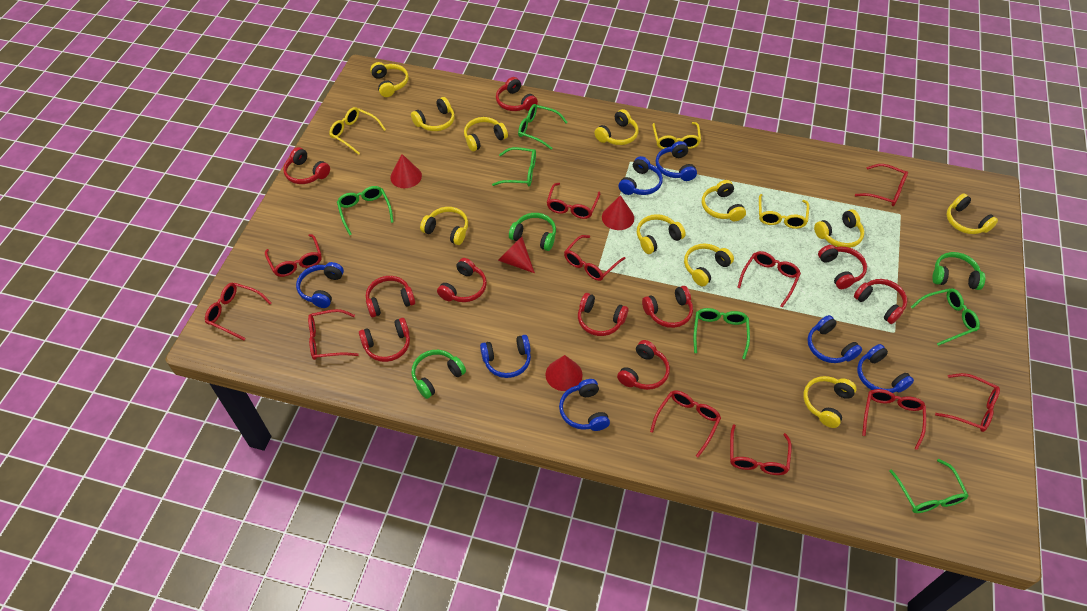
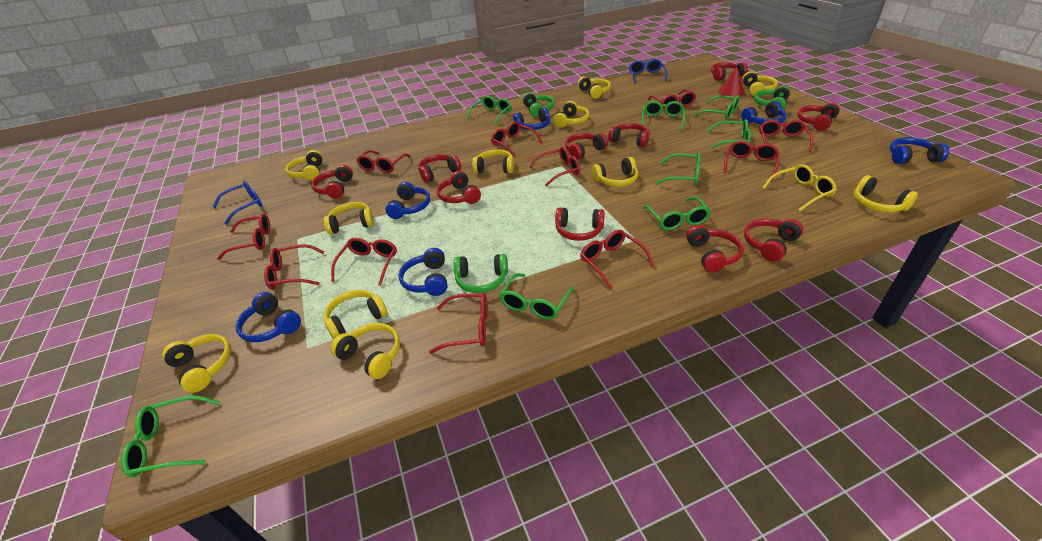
blue glasses: 0 -> 2
blue headphones: 7 -> 6
green glasses: 6 -> 8
red cone: 4 -> 1
yellow glasses: 3 -> 1

